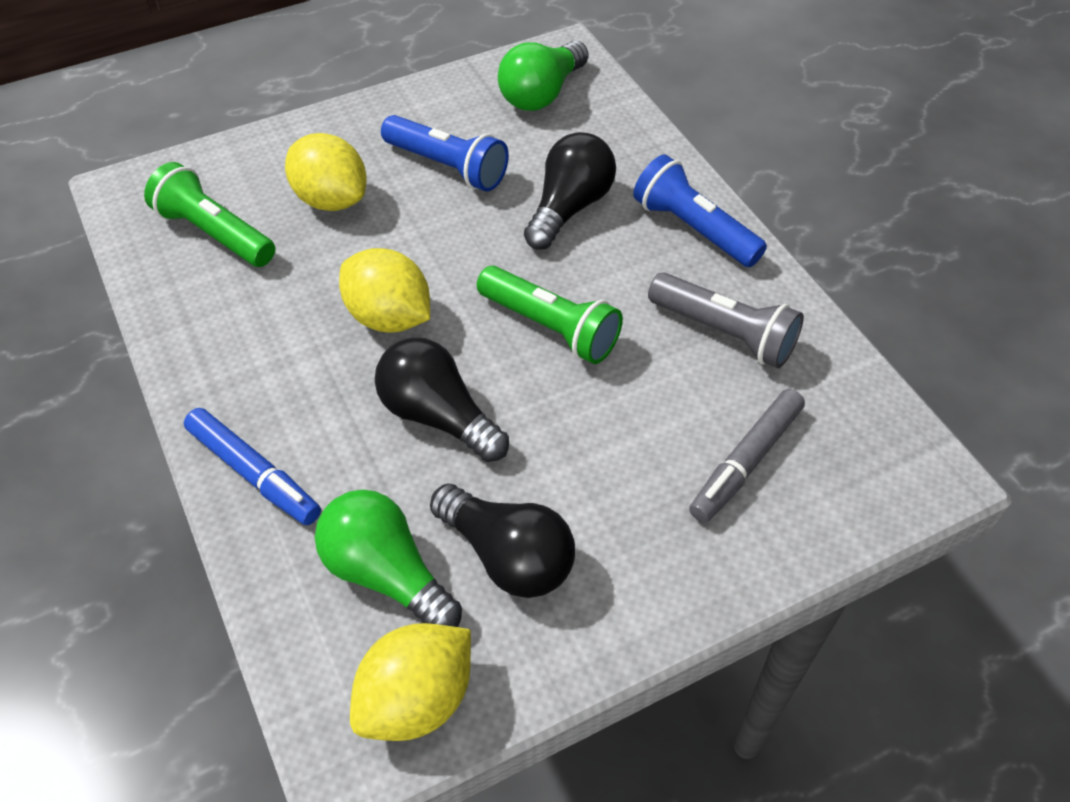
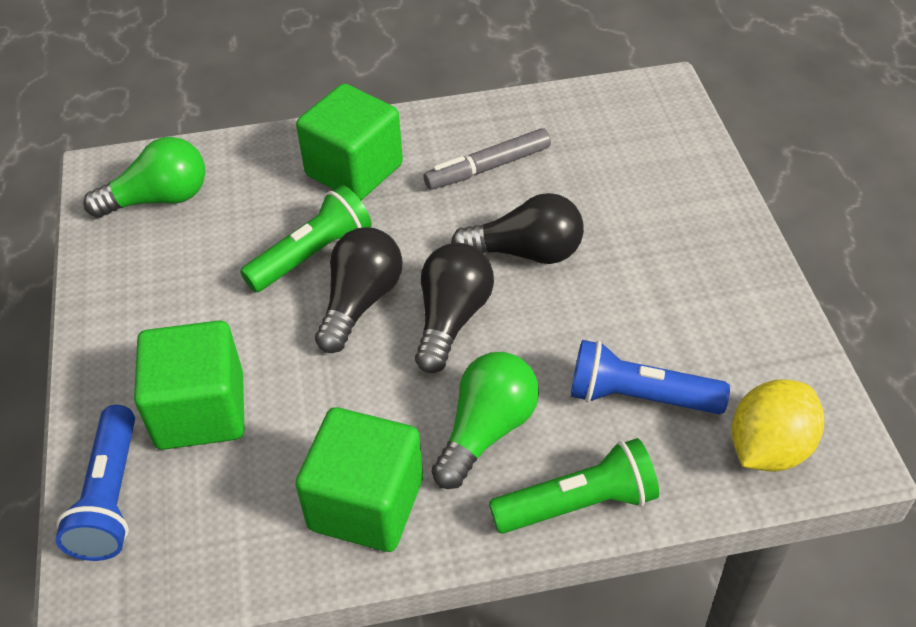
blue marker: 1 -> 0
green cube: 0 -> 3
grey flashlight: 1 -> 0
yellow lemon: 3 -> 1

